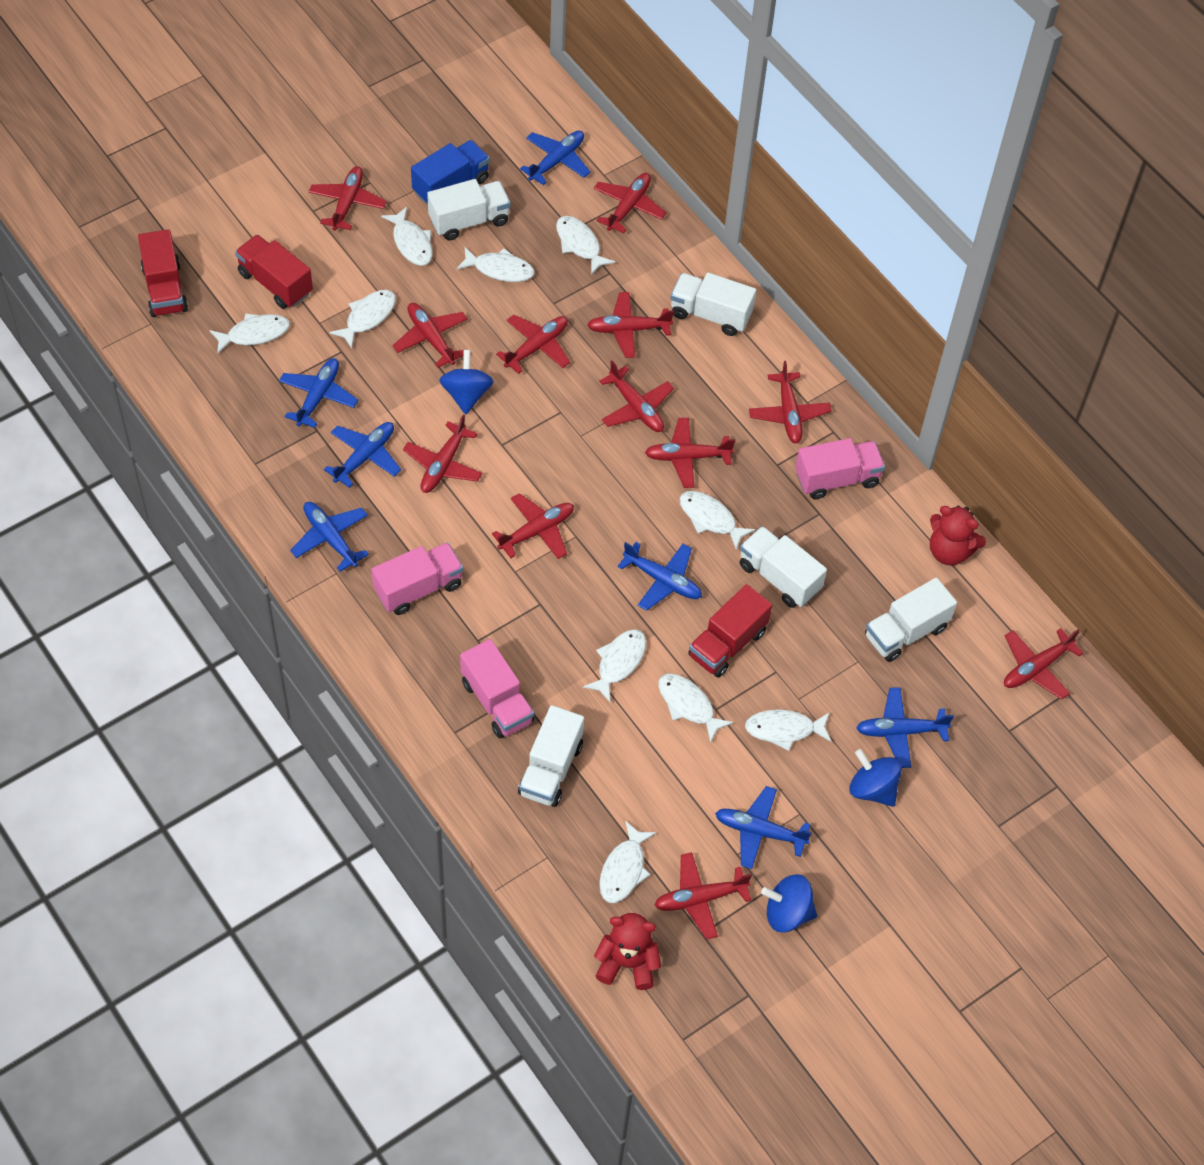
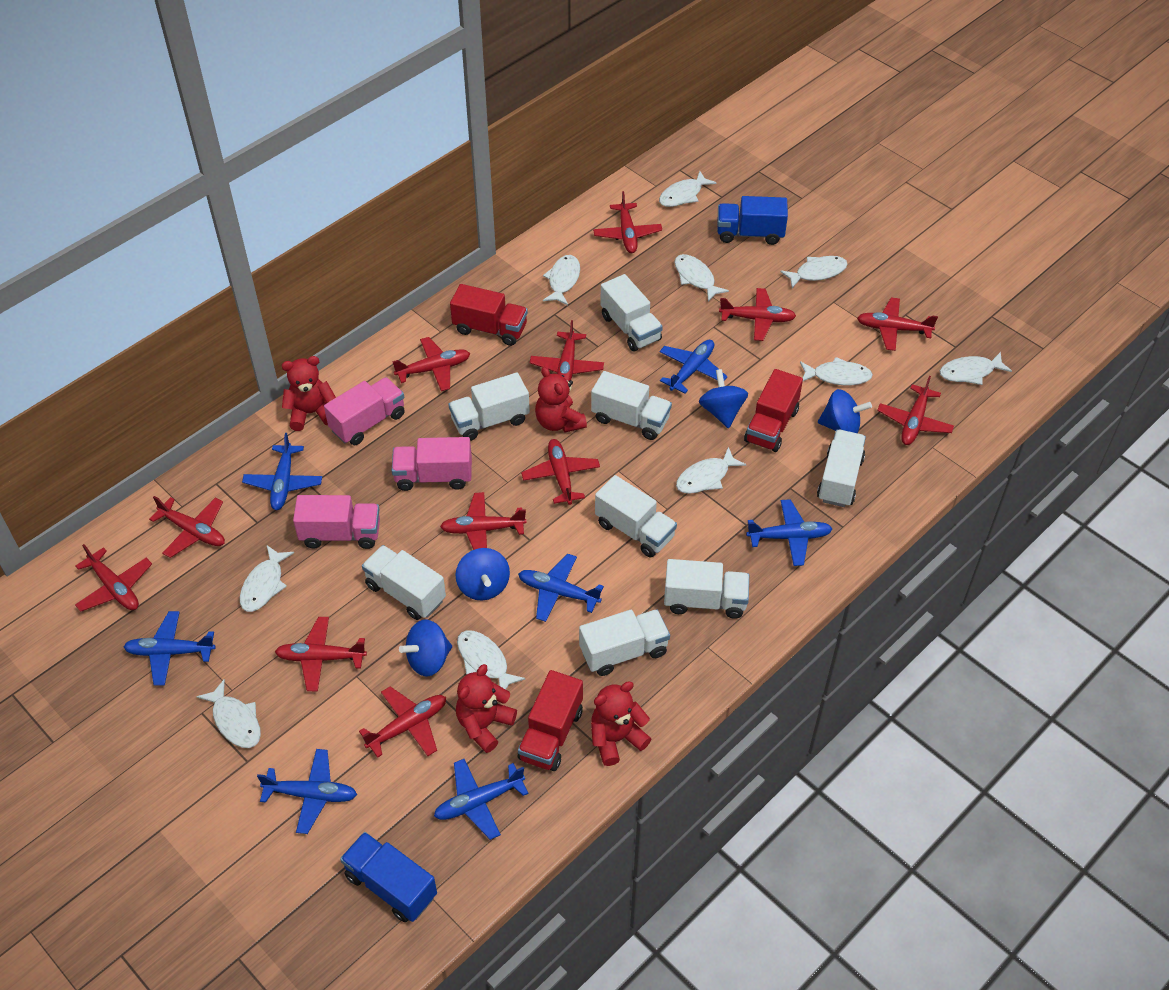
blue spinning top: 3 -> 4
blue truck: 1 -> 2
red teddy bear: 2 -> 4
white truck: 5 -> 8

